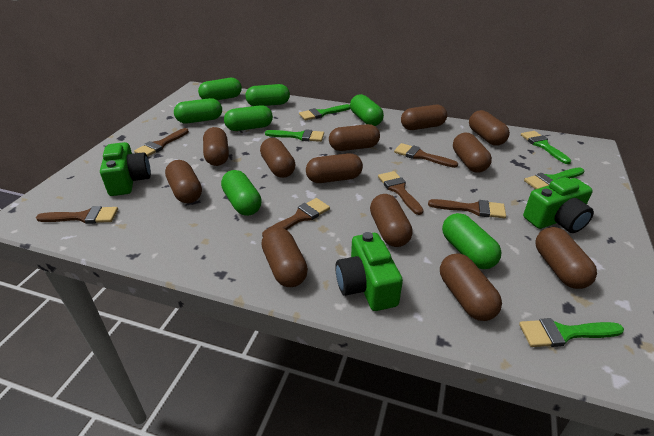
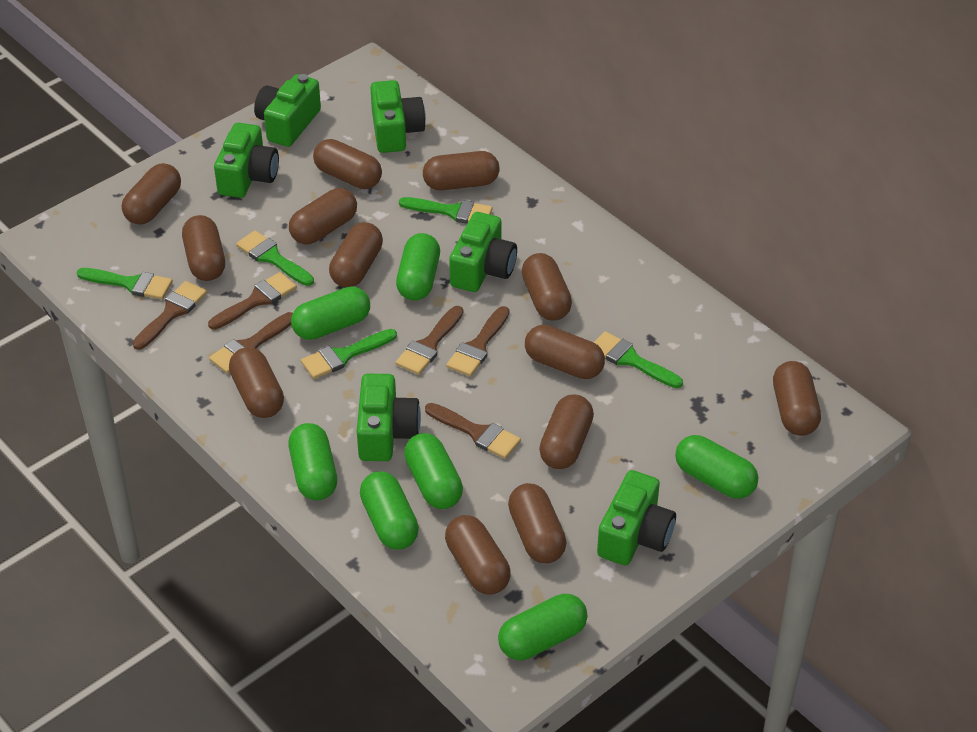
brown capsule: 12 -> 13
green camera: 3 -> 6

